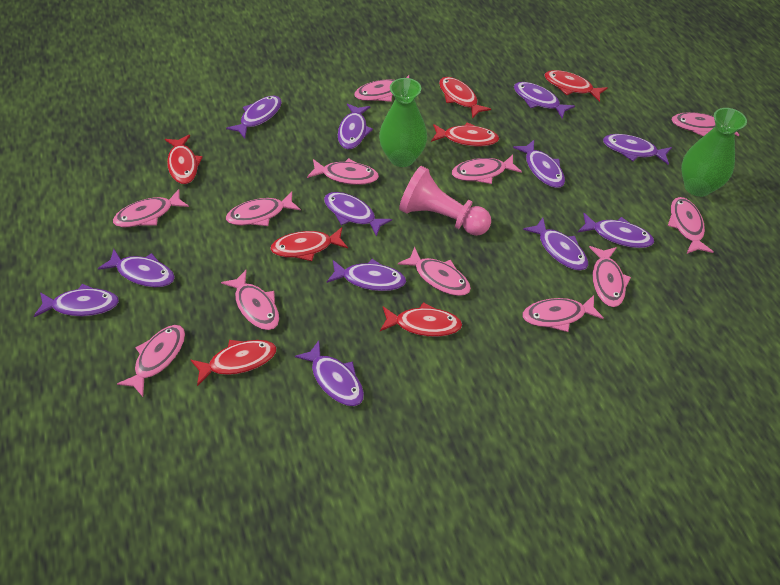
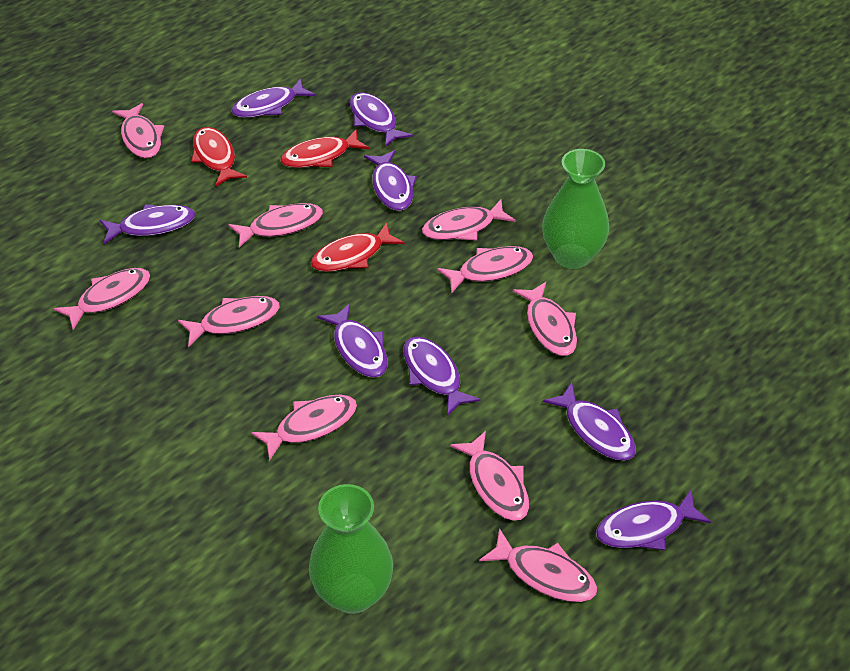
pink fish: 12 -> 10
pink pawn: 1 -> 0
purple fish: 12 -> 8
red fish: 7 -> 3

